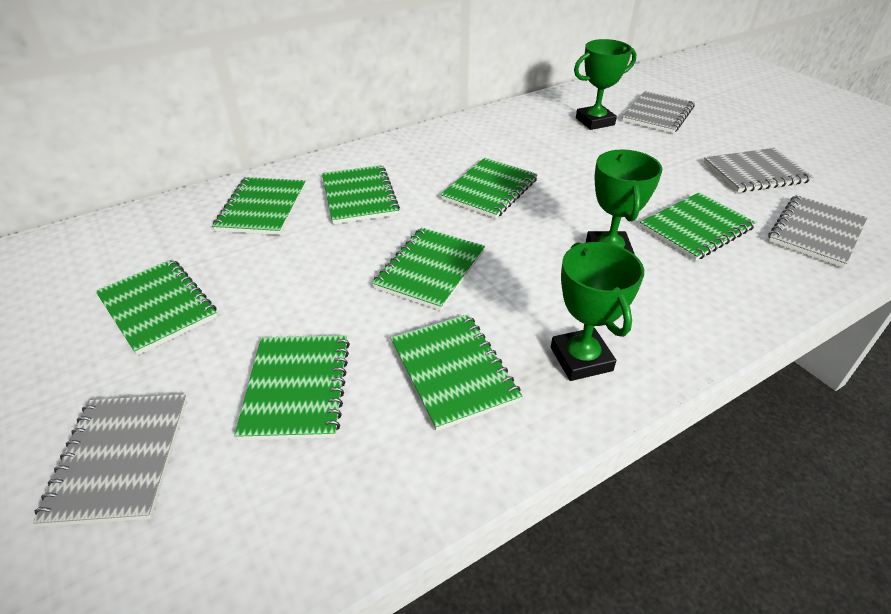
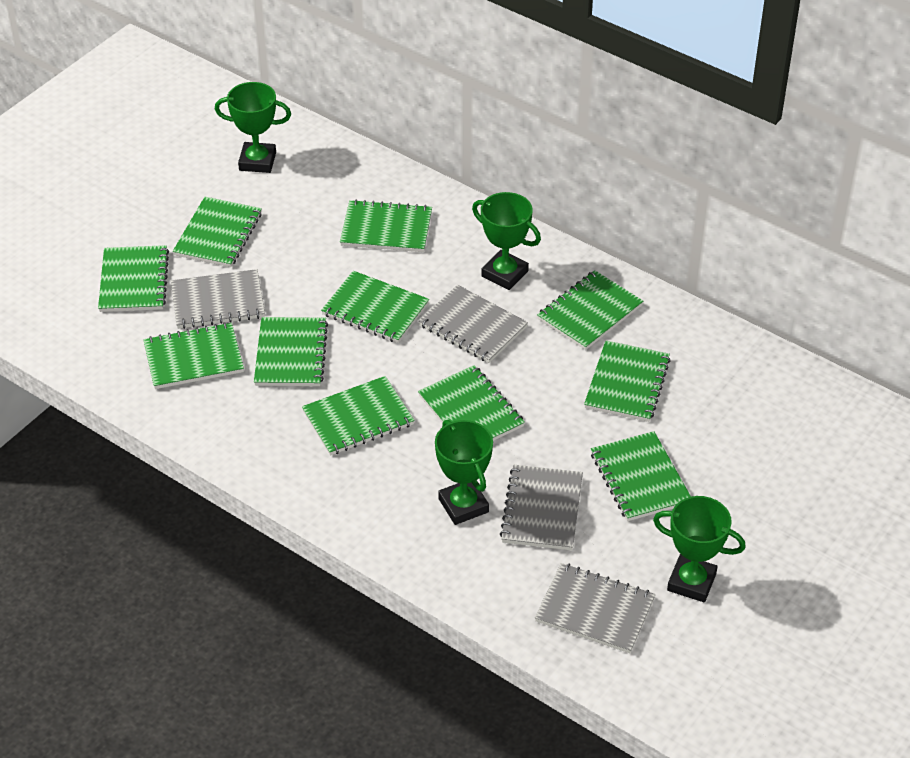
green notebook: 8 -> 11
green trophy: 3 -> 4

